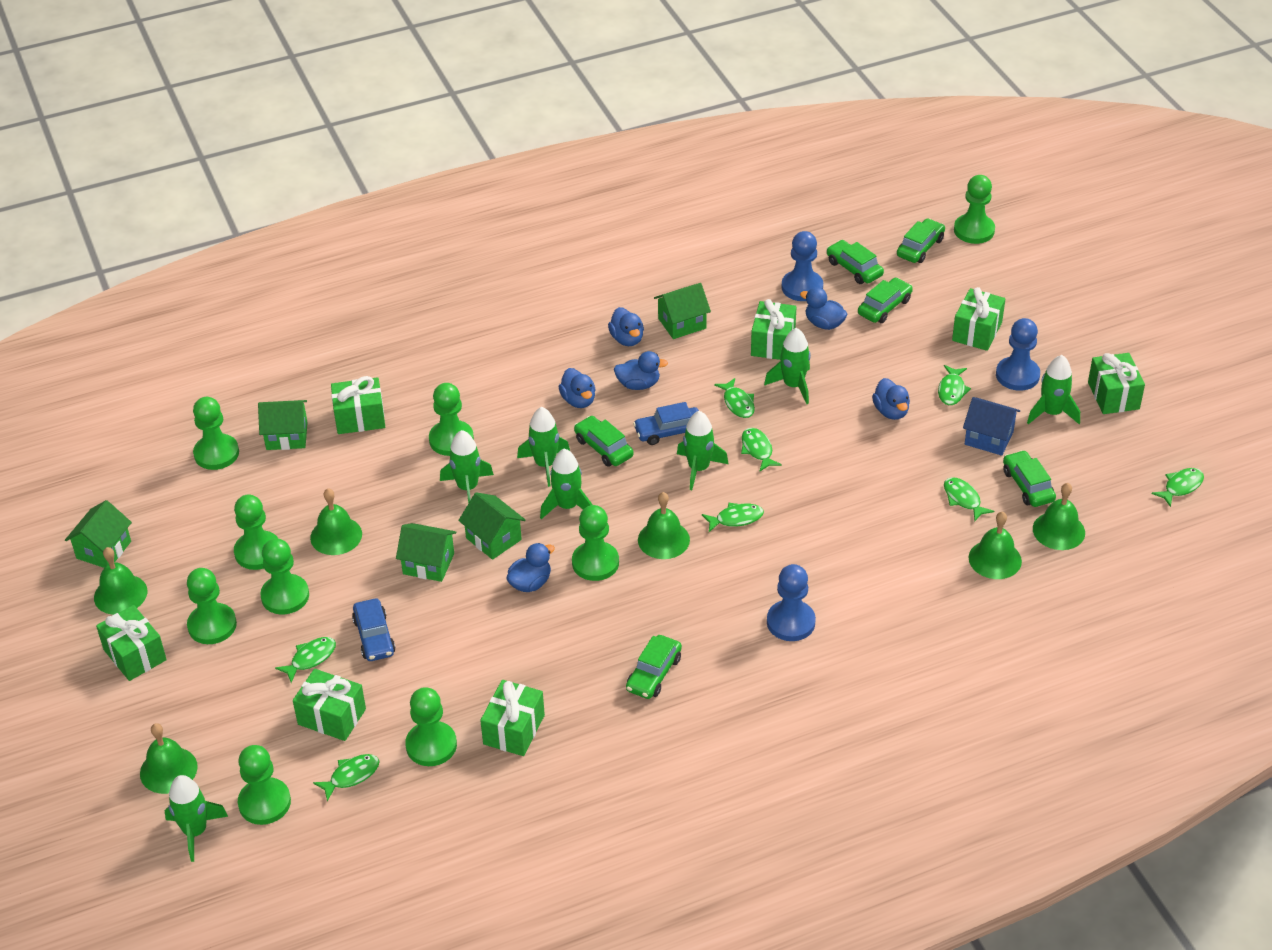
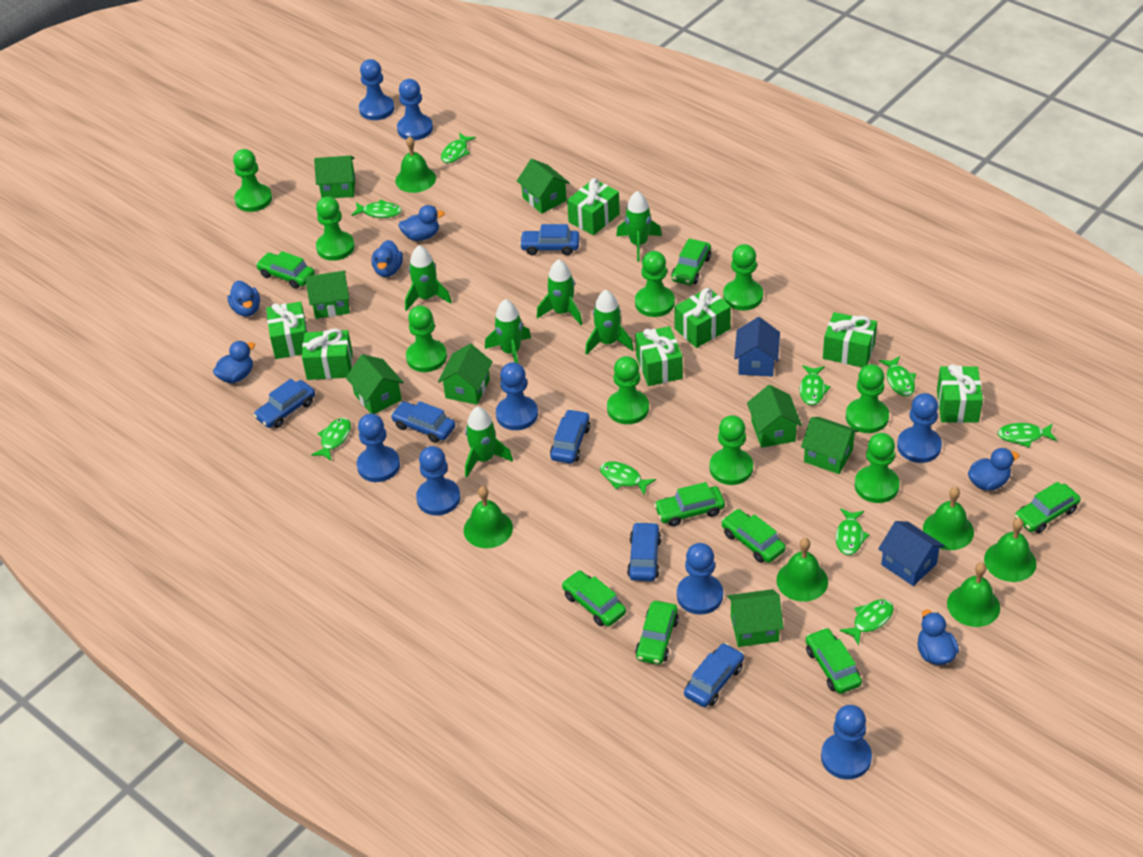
blue car: 2 -> 6
blue house: 1 -> 2
blue pawn: 3 -> 8
green car: 6 -> 8
green fish: 8 -> 9
green house: 5 -> 8
green rocket: 7 -> 6

